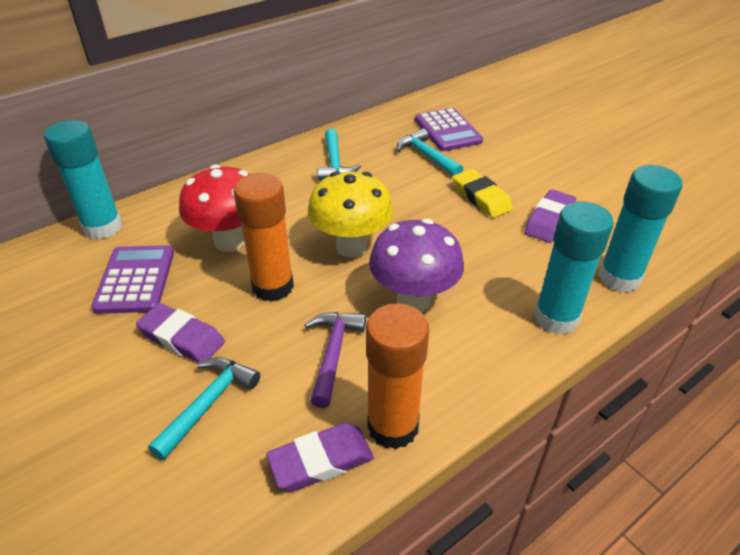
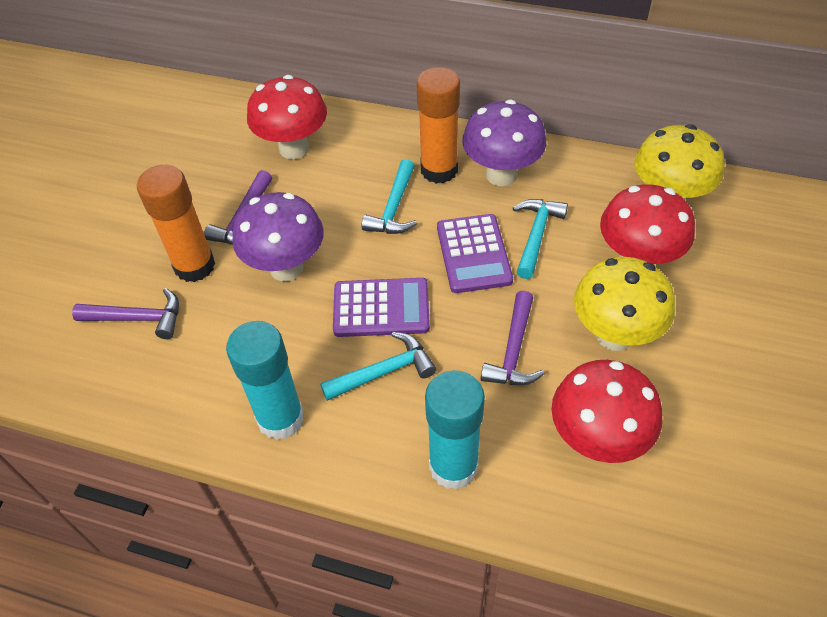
purple eraser: 3 -> 0
purple hammer: 1 -> 3
purple mushroom: 1 -> 2
red mushroom: 1 -> 3
turquoise glue stick: 3 -> 2
yellow eraser: 1 -> 0
yellow mushroom: 1 -> 2

